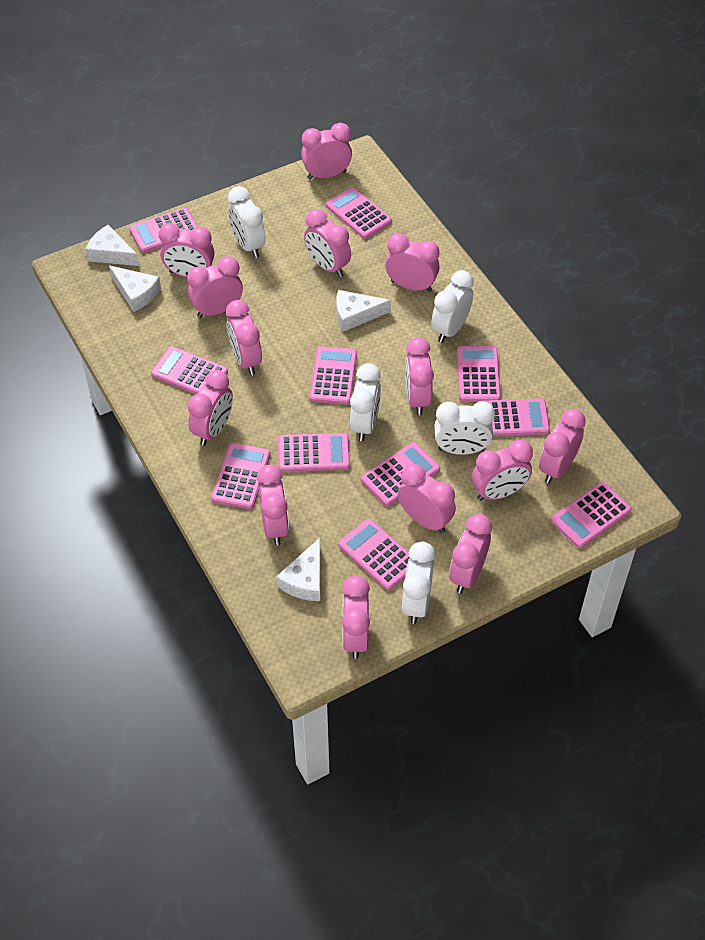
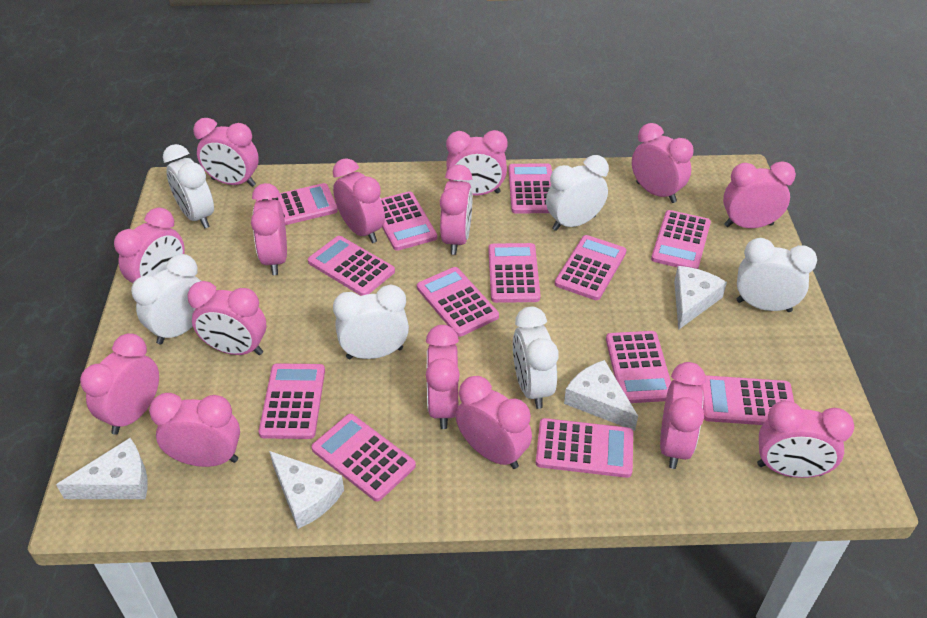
pink calculator: 11 -> 13
pink clock: 14 -> 15
white clock: 5 -> 6

